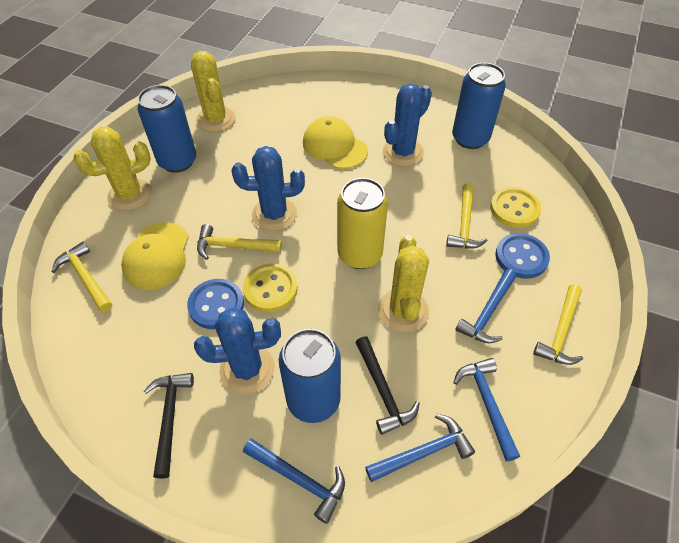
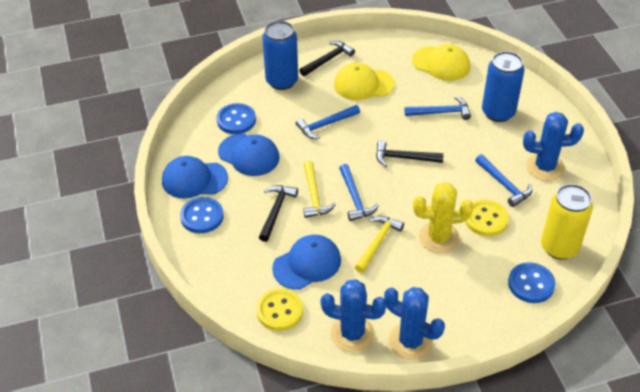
black hammer: 2 -> 3
blue button: 2 -> 3
blue can: 3 -> 2
blue cap: 0 -> 3
yellow cactus: 3 -> 1
yellow hammer: 4 -> 2

